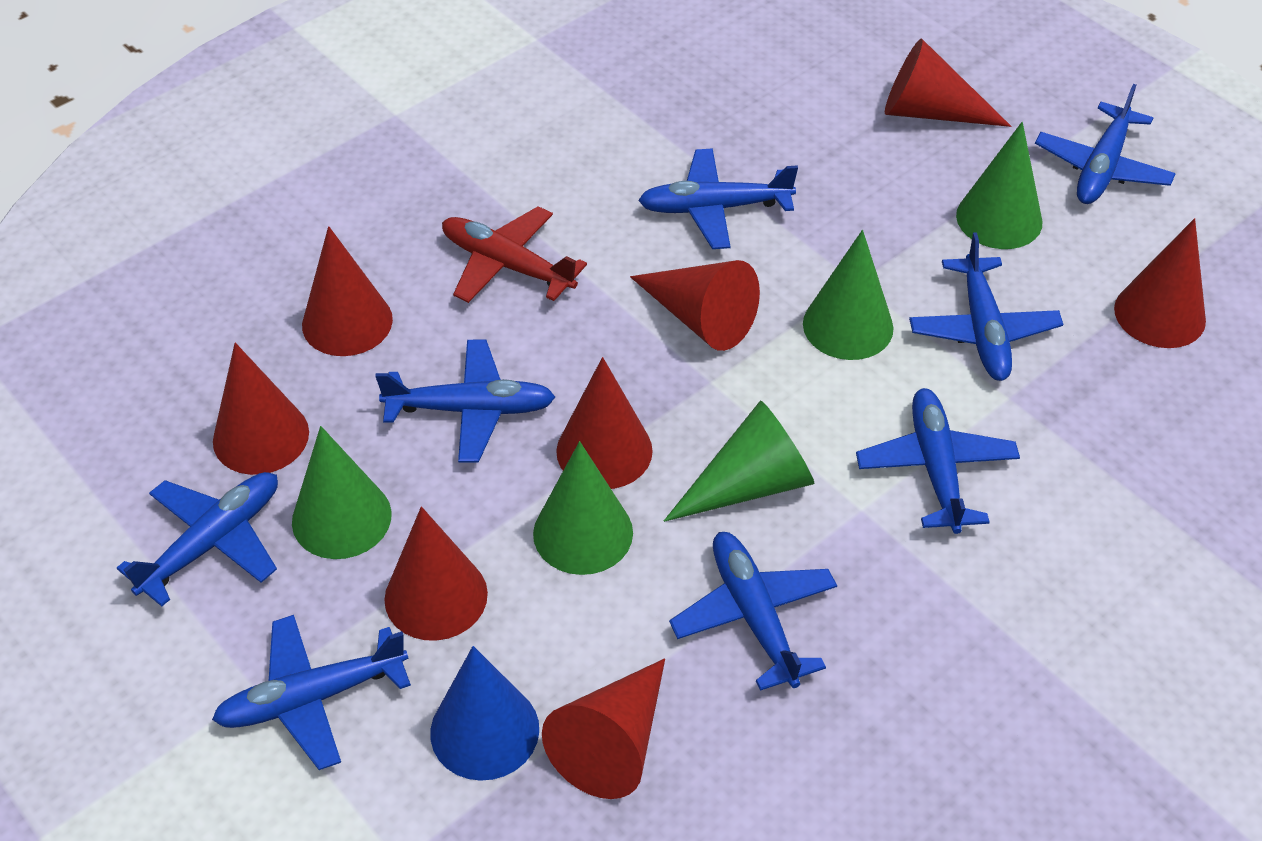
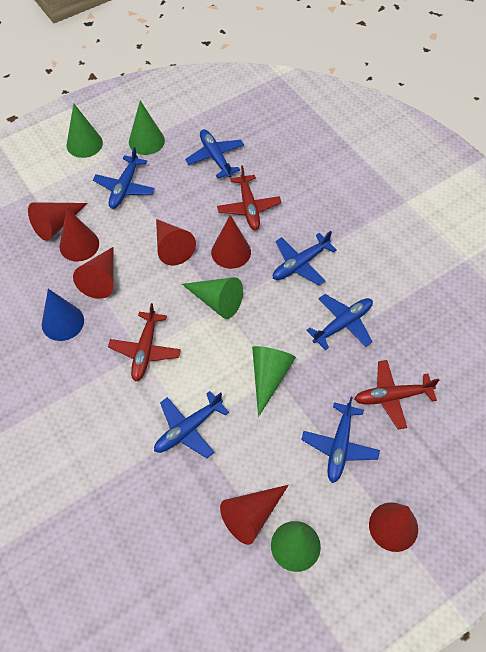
blue plane: 8 -> 6
red cone: 8 -> 7
red plane: 1 -> 3

